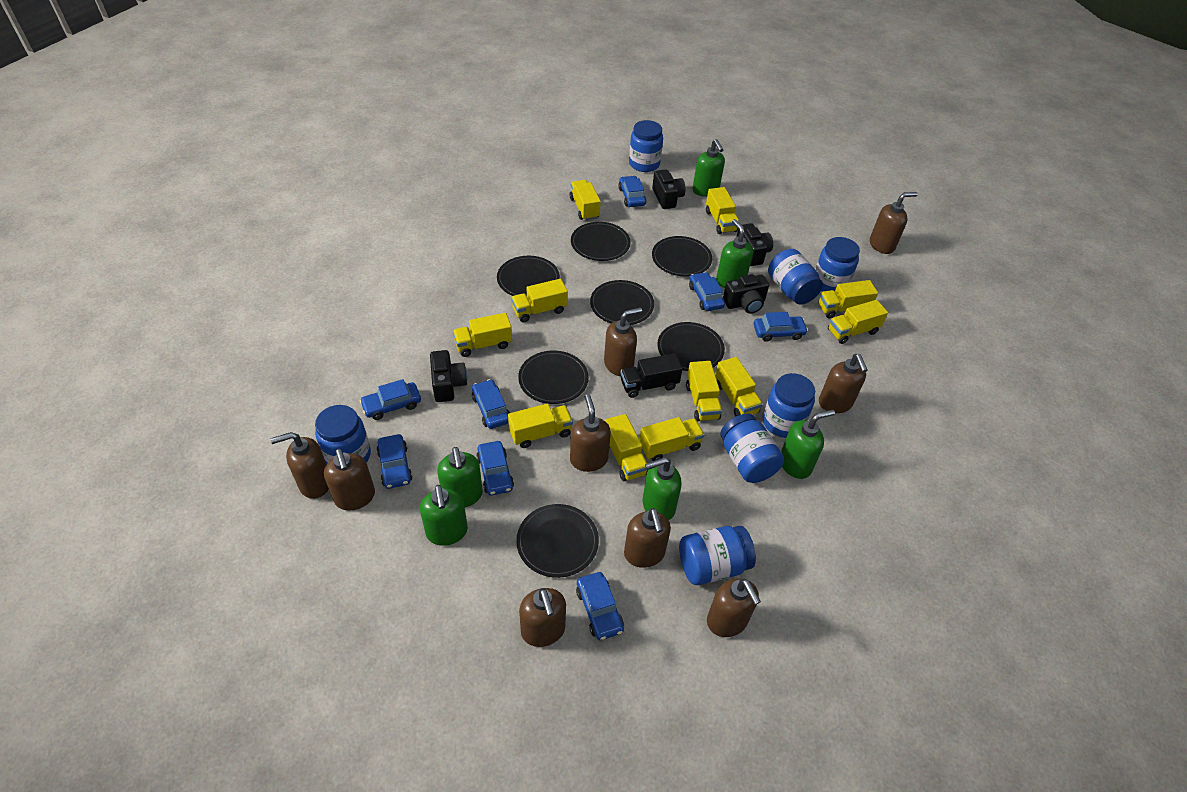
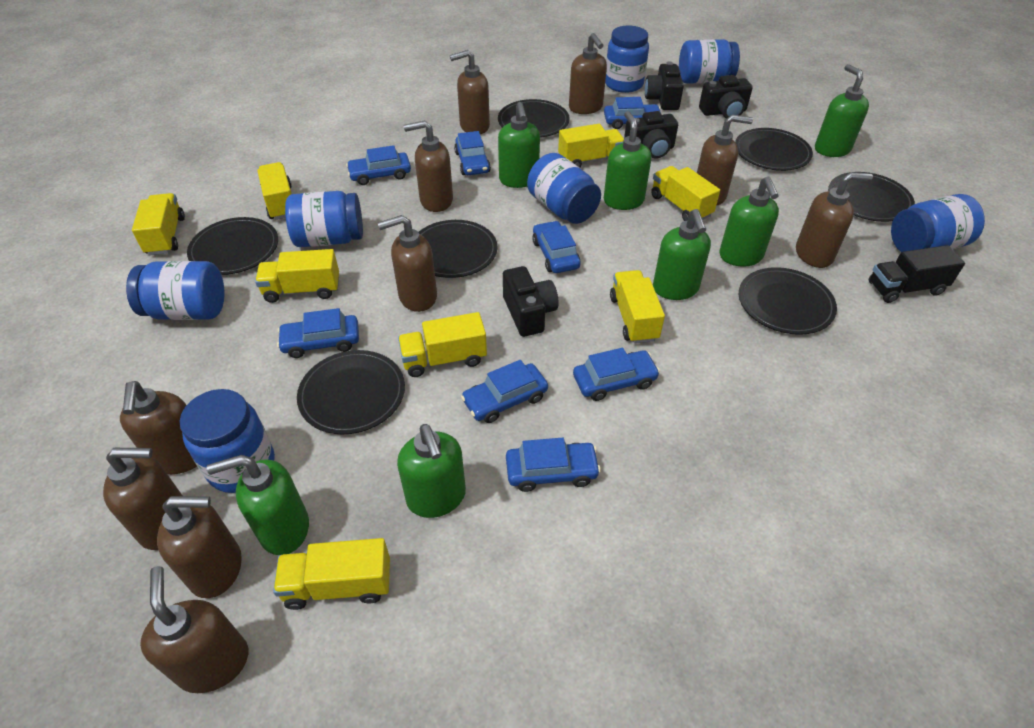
brown soap dispenser: 9 -> 10
green soap dispenser: 6 -> 7
yellow truck: 11 -> 8

